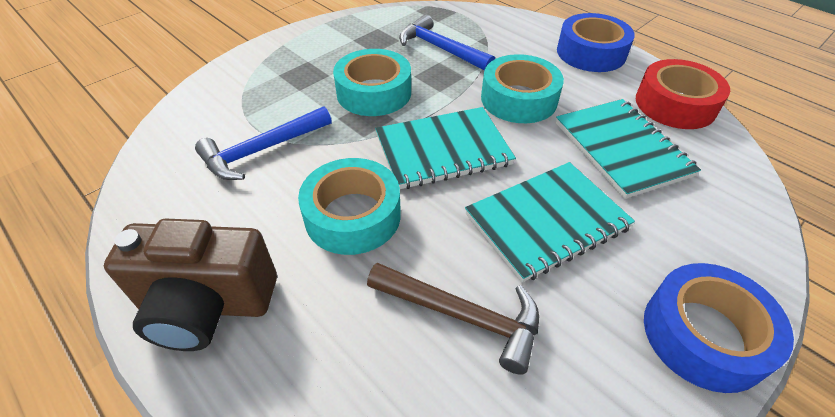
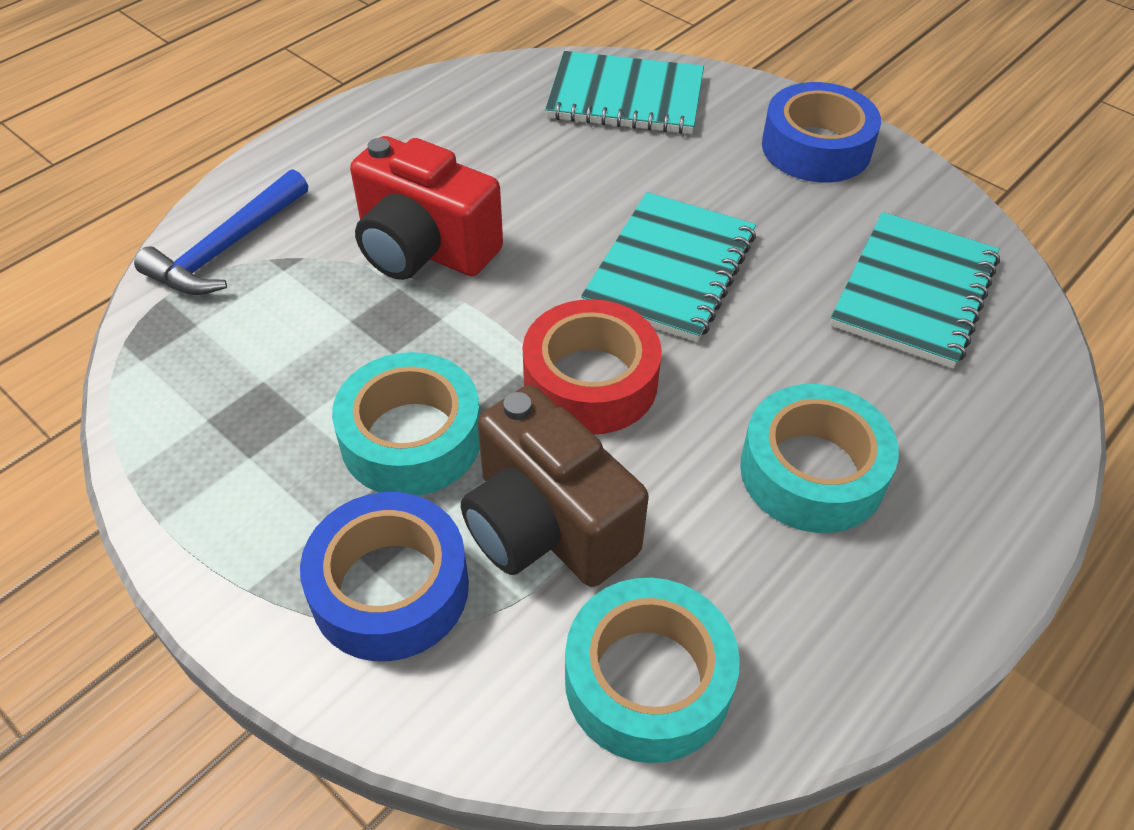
blue hammer: 2 -> 1
brown hammer: 1 -> 0
red camera: 0 -> 1

